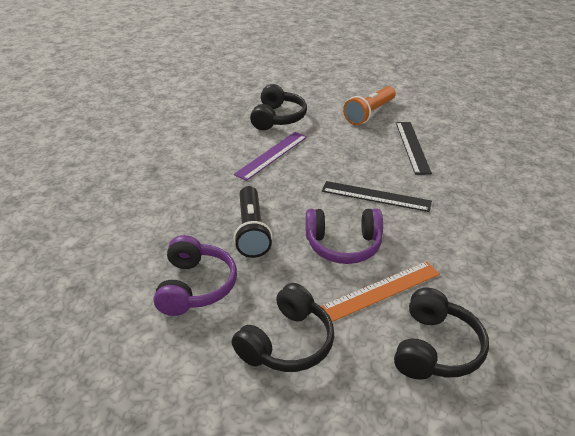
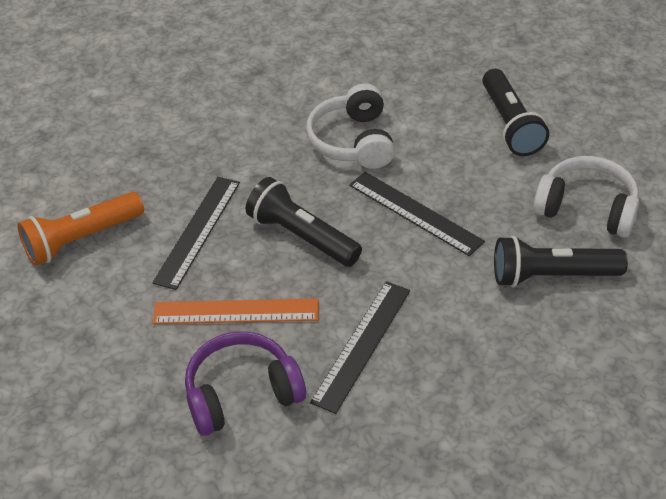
black flashlight: 1 -> 3
black headphones: 3 -> 0
black ruler: 2 -> 3
purple headphones: 2 -> 1
purple ruler: 1 -> 0
white headphones: 0 -> 2

